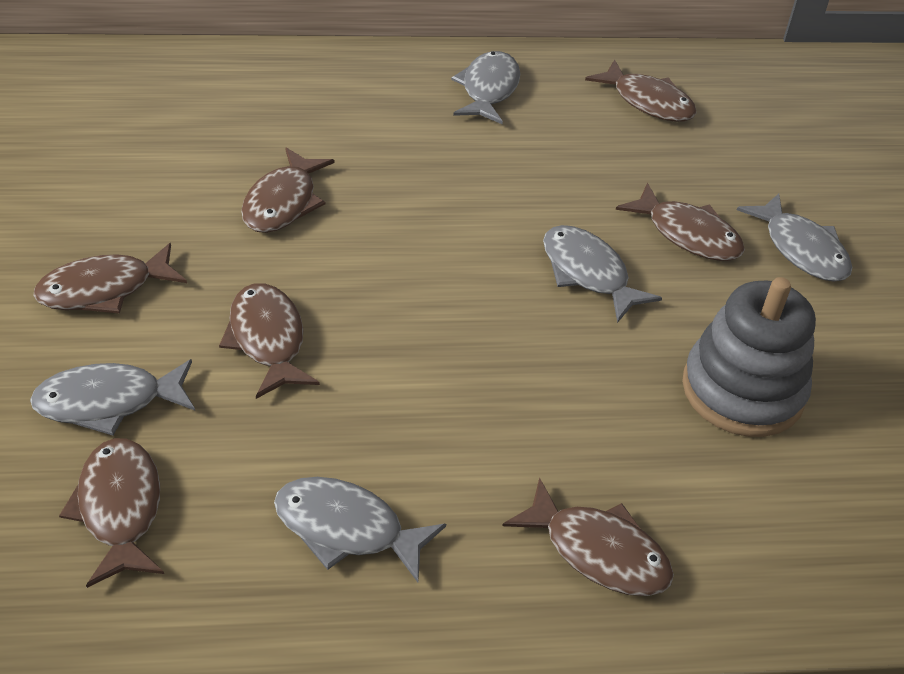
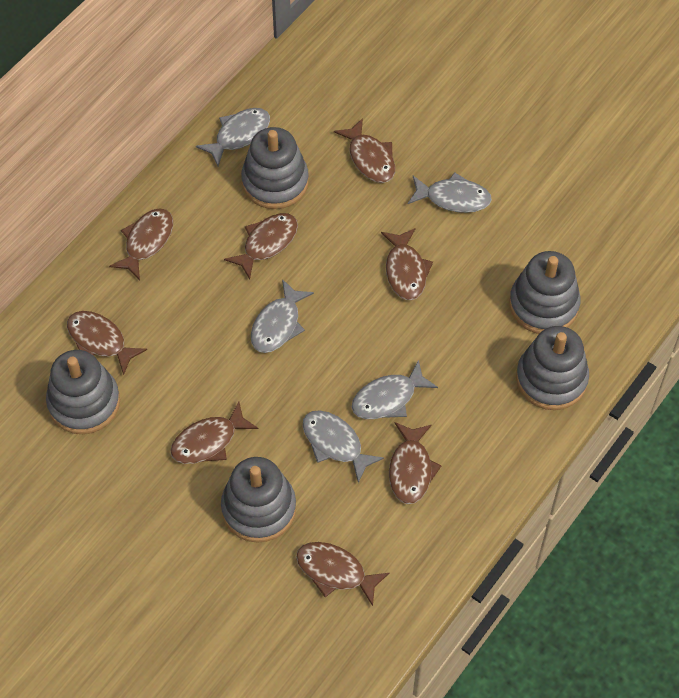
brown fish: 7 -> 8
grey stacking toy: 1 -> 5

